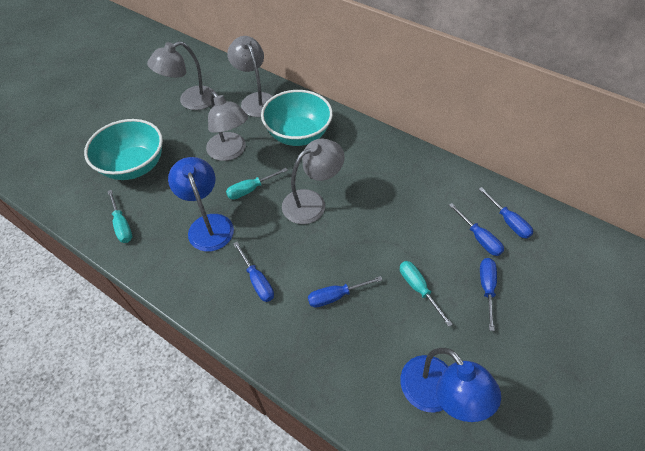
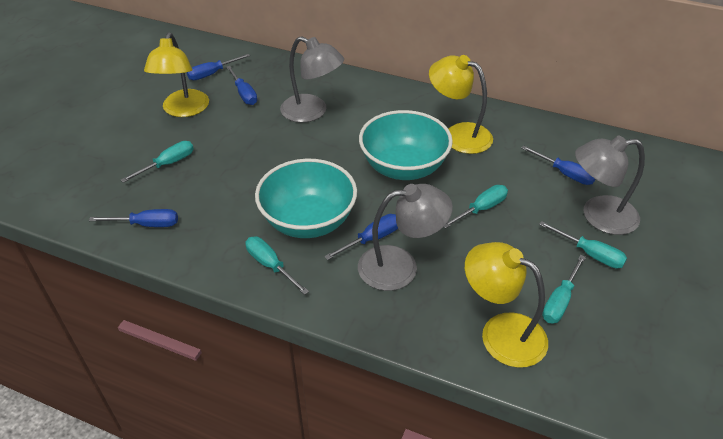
blue lamp: 2 -> 0
grey lamp: 4 -> 3
turquoise screwdriver: 3 -> 5
yellow lamp: 0 -> 3

